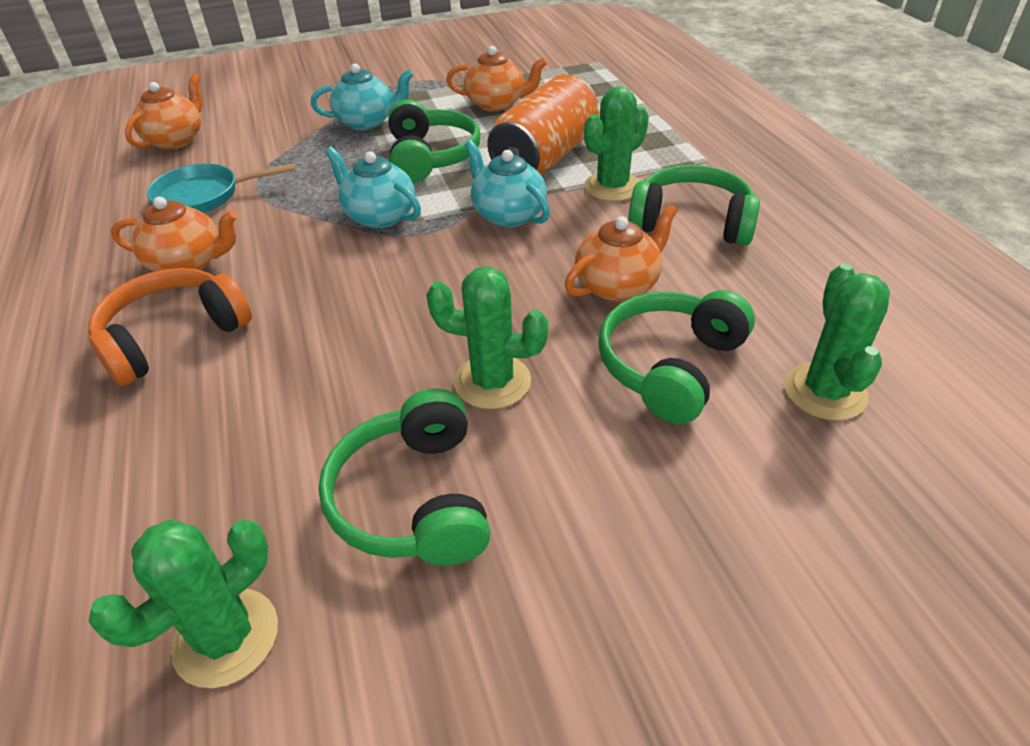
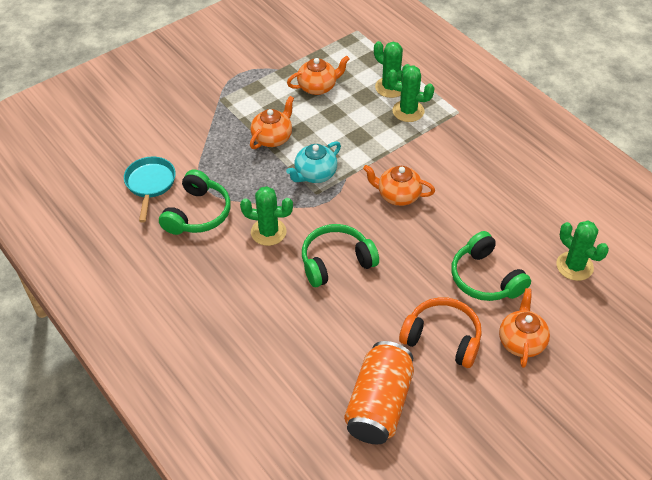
green headphones: 4 -> 3
turquoise teapot: 3 -> 1

